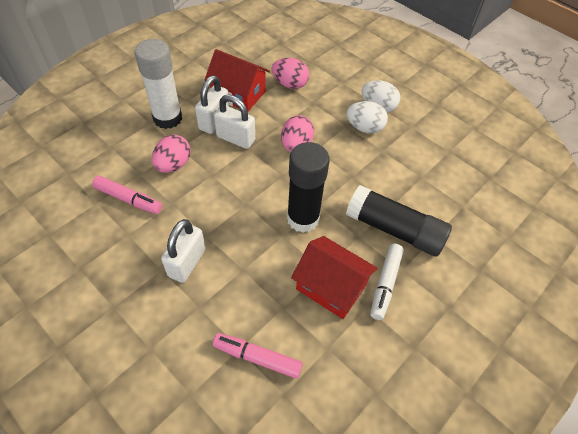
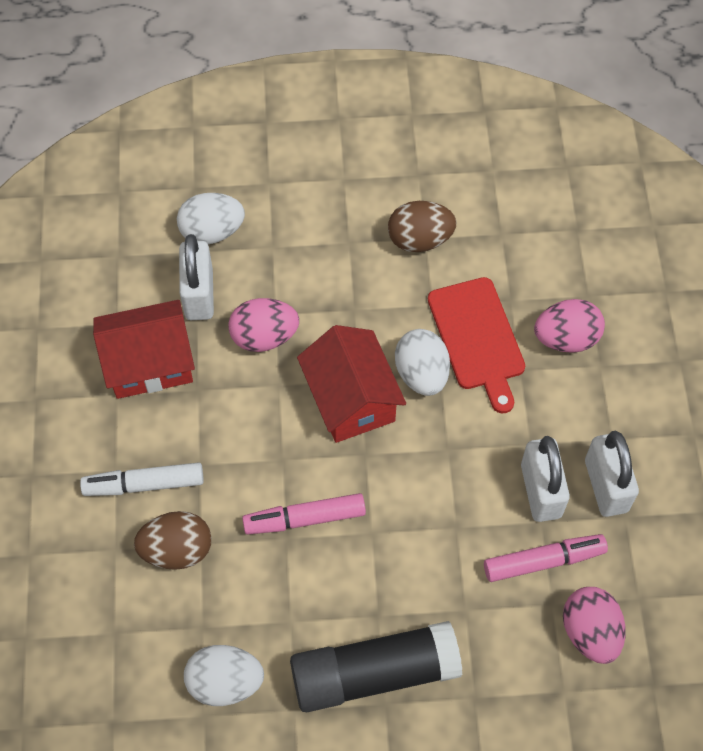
black glue stick: 2 -> 1
brown egg: 0 -> 2
red cutting board: 0 -> 1
white egg: 2 -> 3
white glue stick: 1 -> 0

